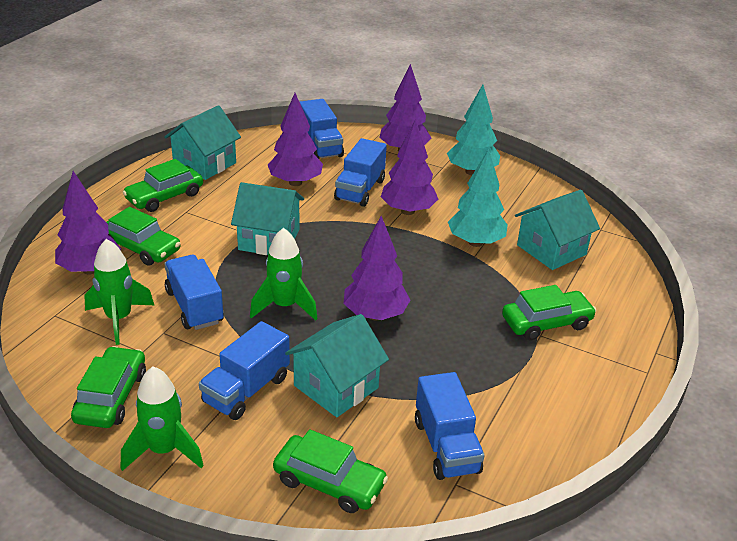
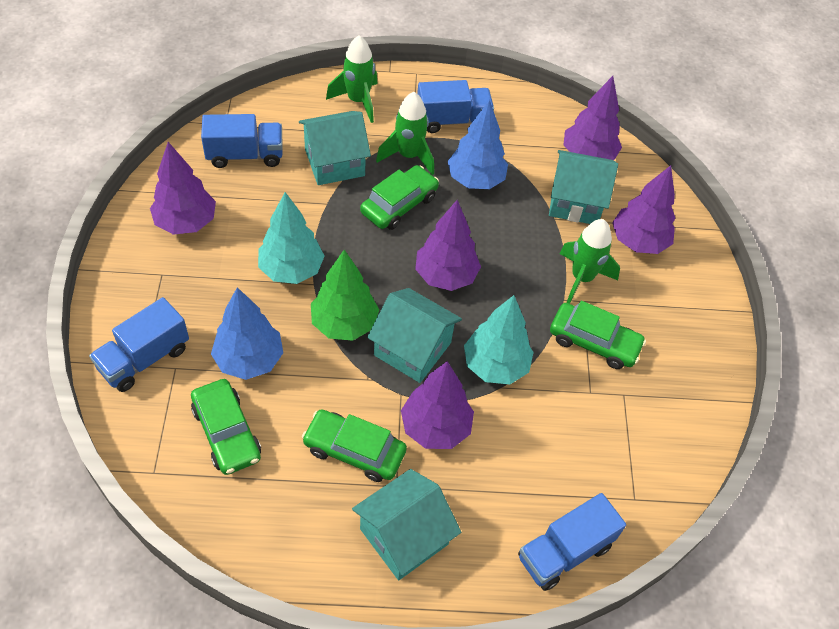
blue tree: 0 -> 2
blue truck: 5 -> 4
green car: 5 -> 4
green tree: 0 -> 1

